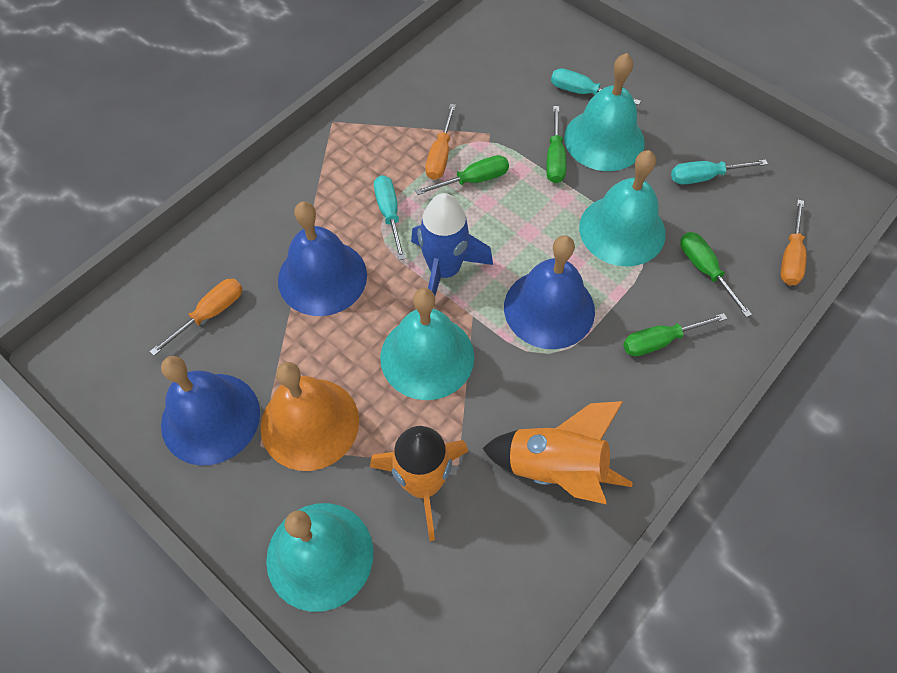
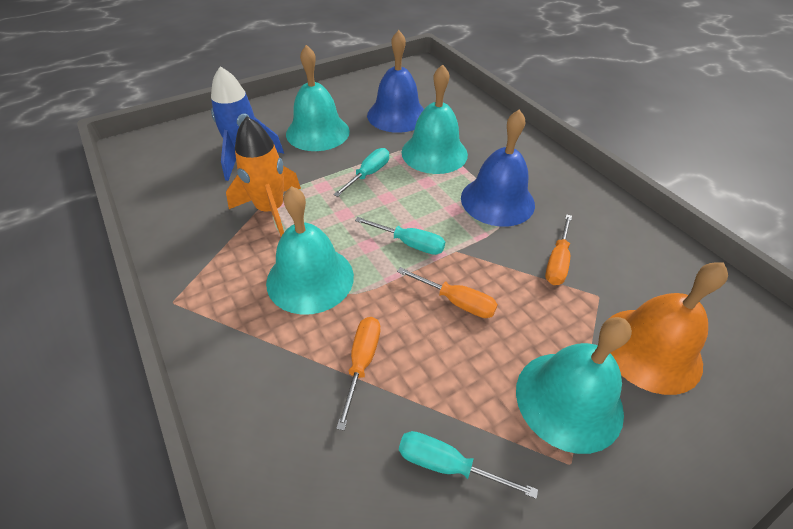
blue bell: 3 -> 2
green screwdriver: 4 -> 0
orange rocket: 2 -> 1

